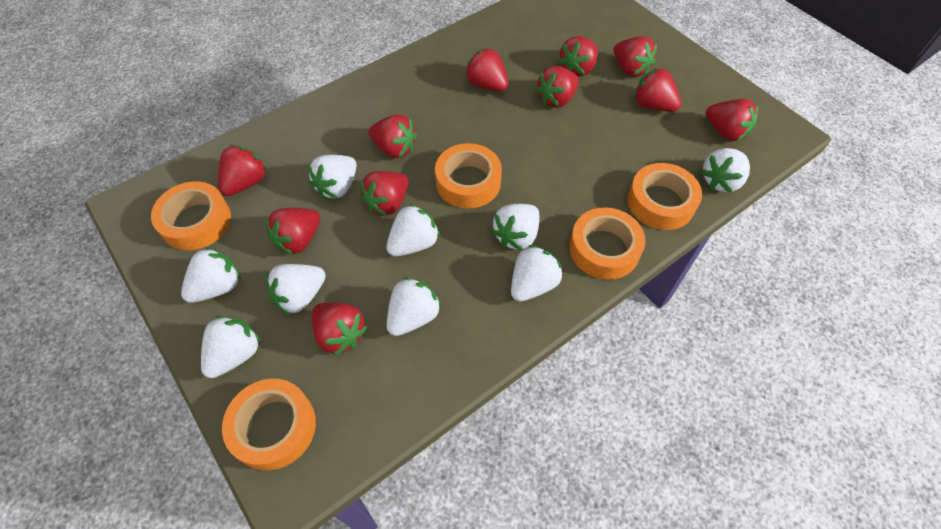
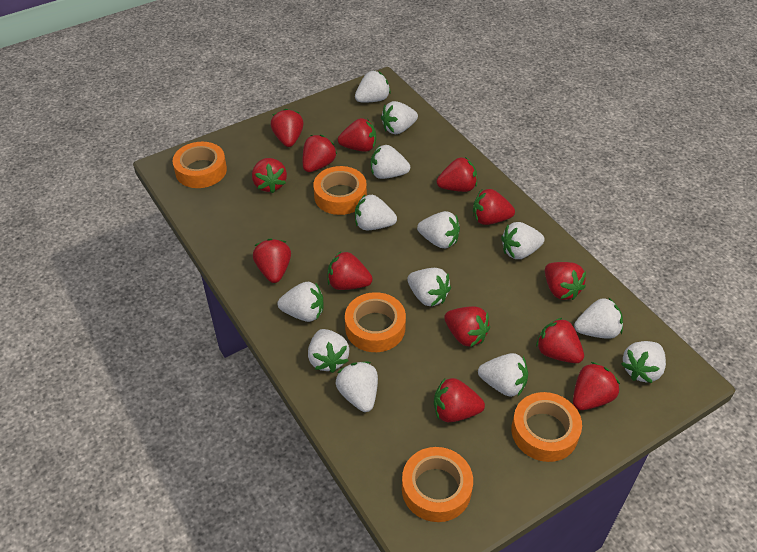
red strawberry: 11 -> 13
white strawberry: 9 -> 13

